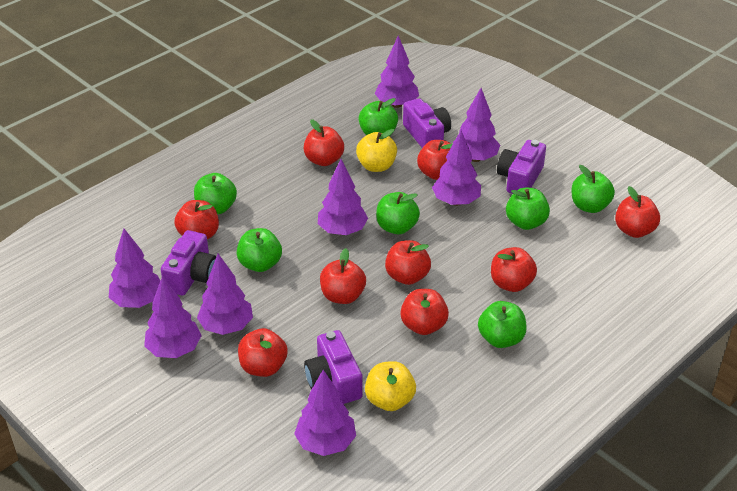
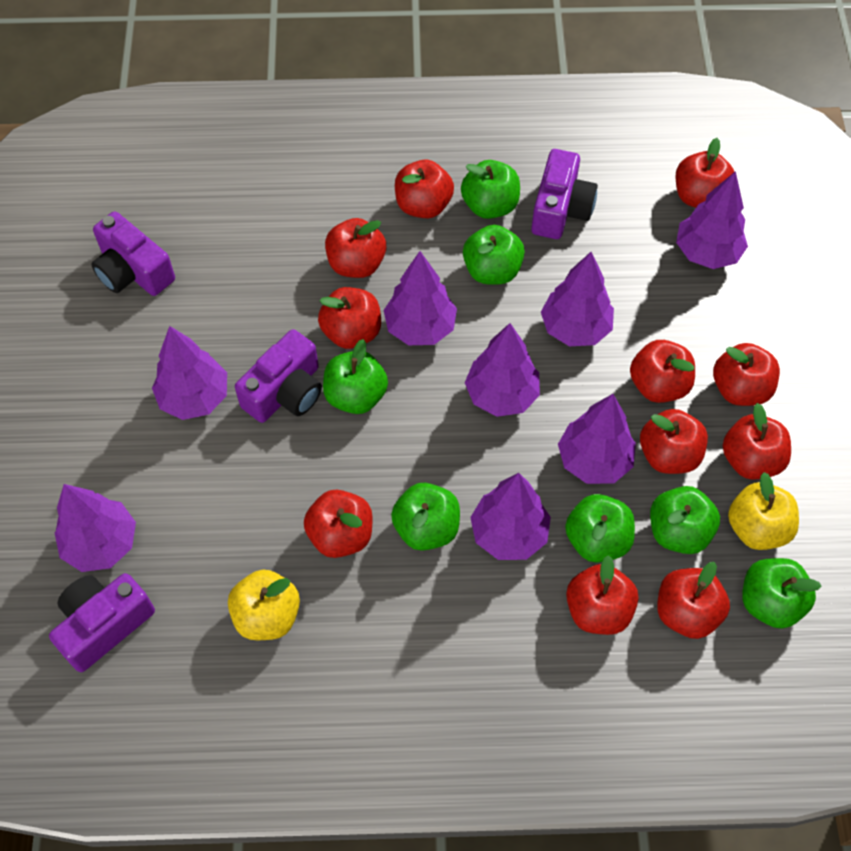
red apple: 9 -> 11

